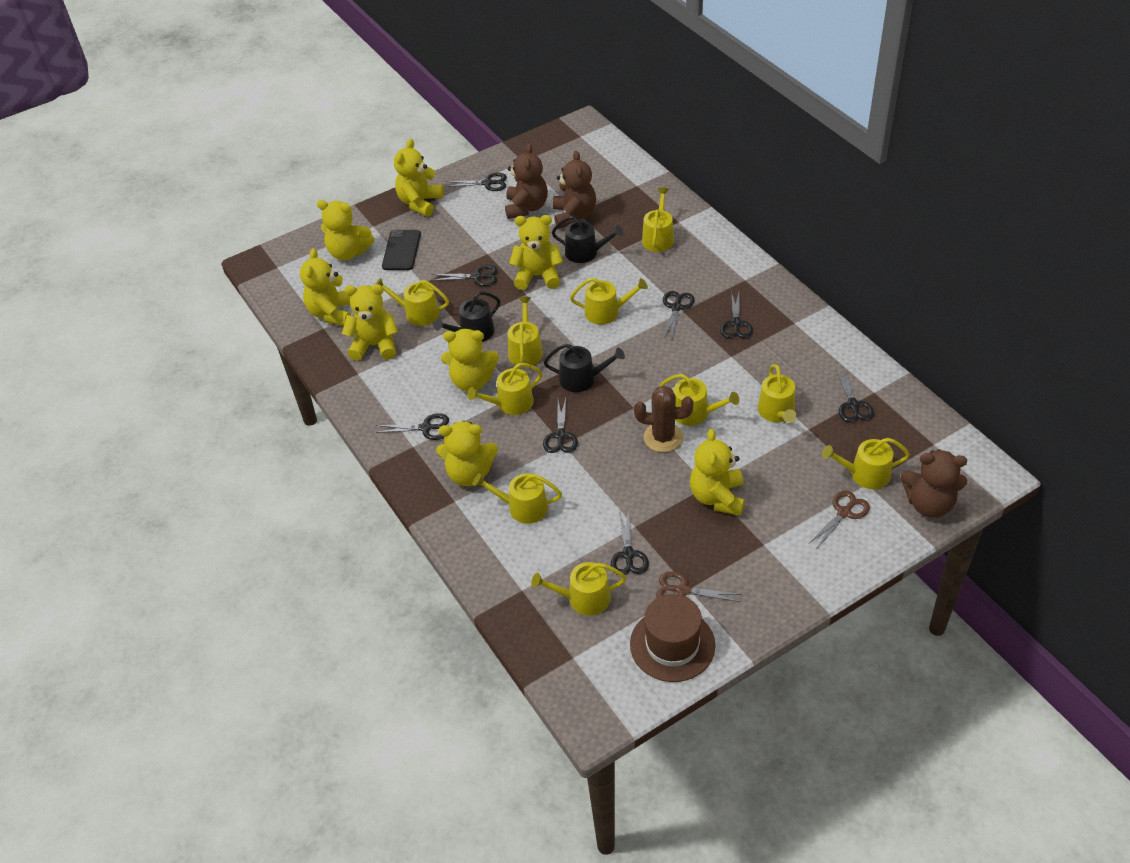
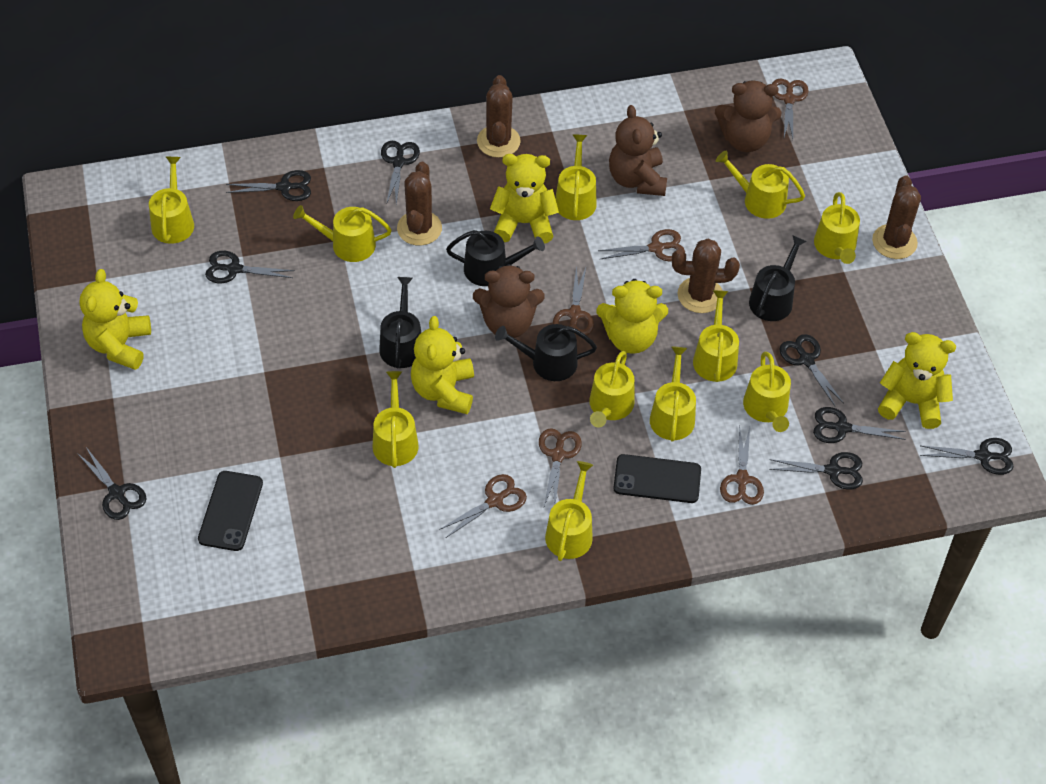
black phone: 1 -> 2
black watering can: 3 -> 4
brown cactus: 1 -> 4
brown hat: 1 -> 0
brown scissors: 2 -> 6
yellow teddy bear: 8 -> 5
yellow watering can: 10 -> 11

